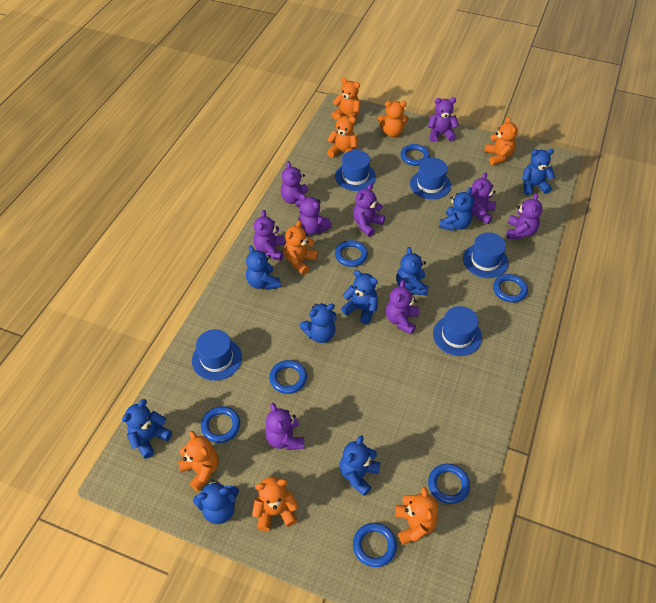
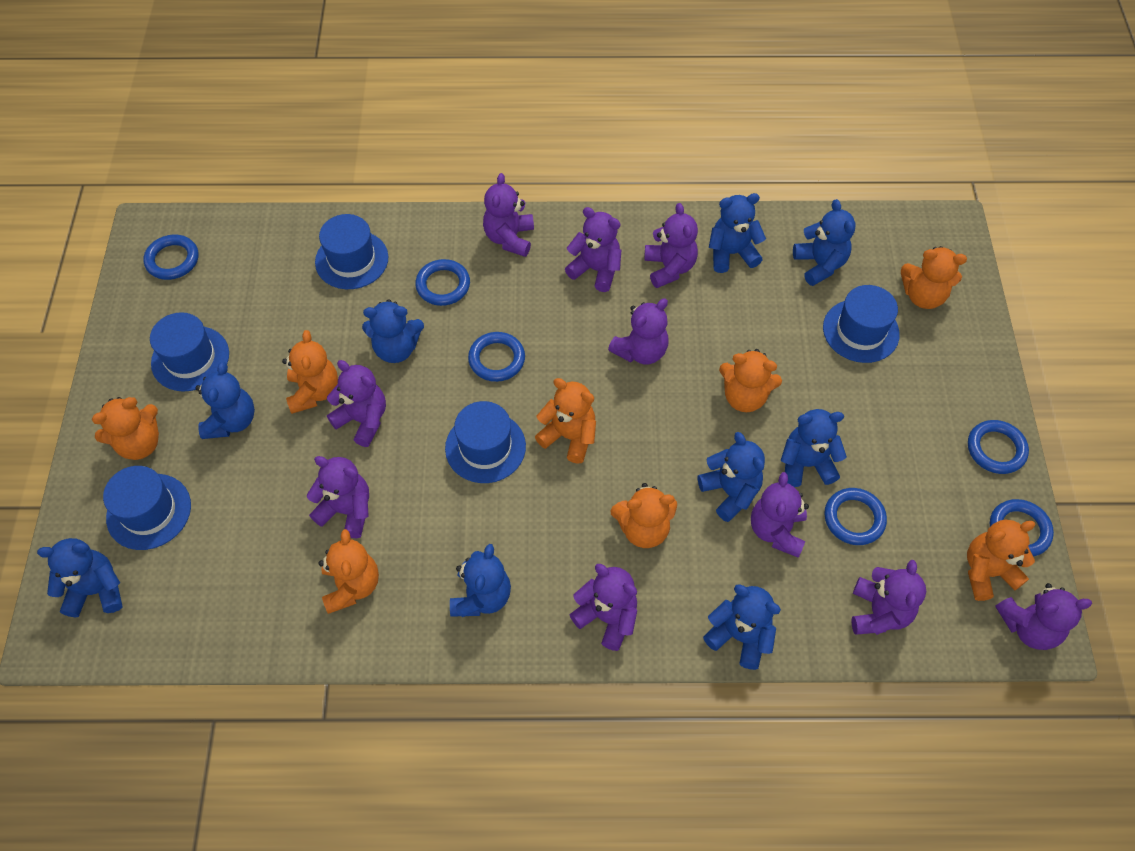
blue ring: 7 -> 6
purple teddy bear: 9 -> 10

